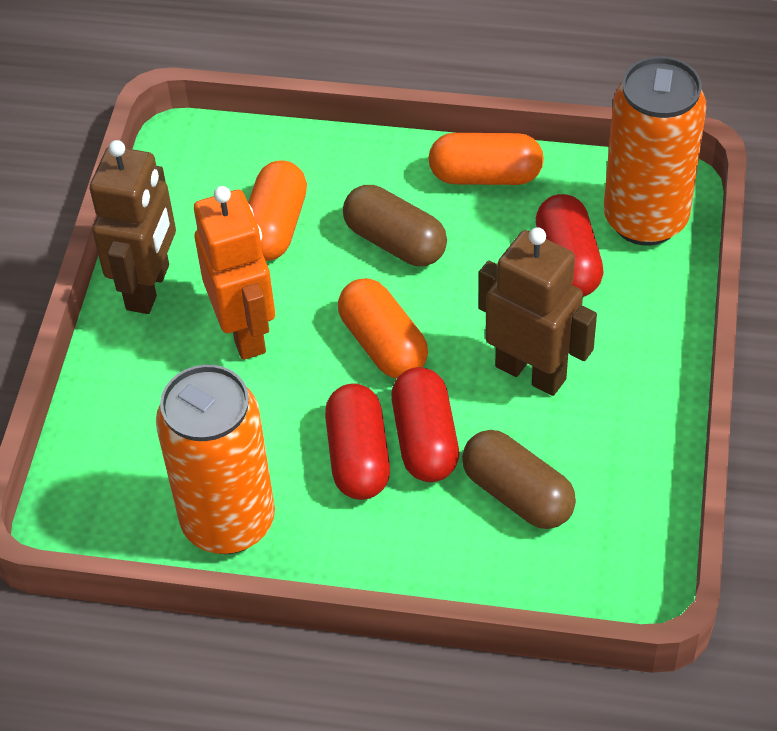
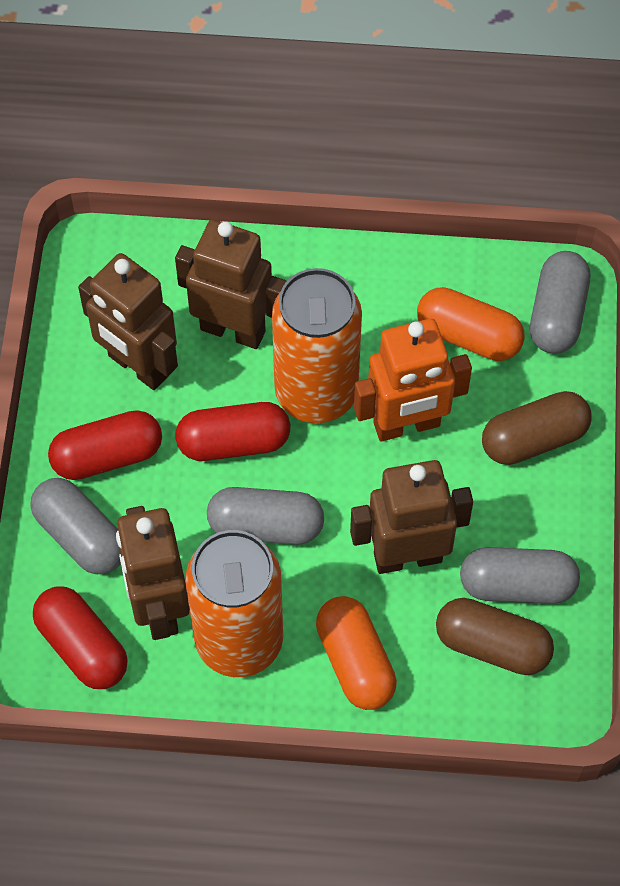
brown robot: 2 -> 4
grey capsule: 0 -> 4
orange capsule: 3 -> 2

